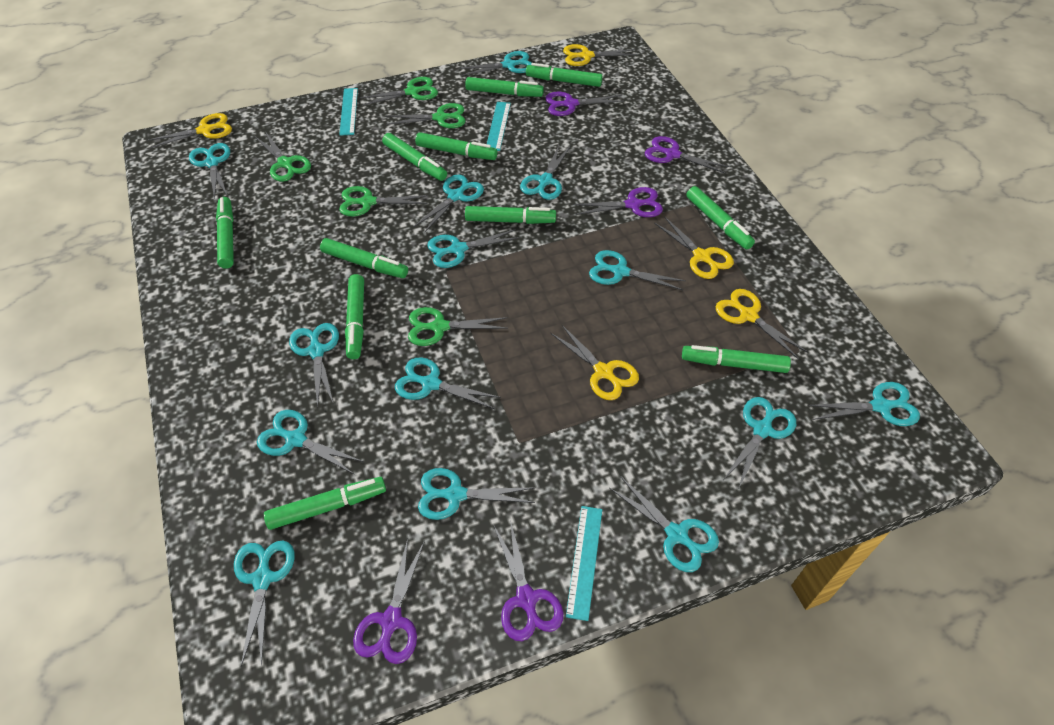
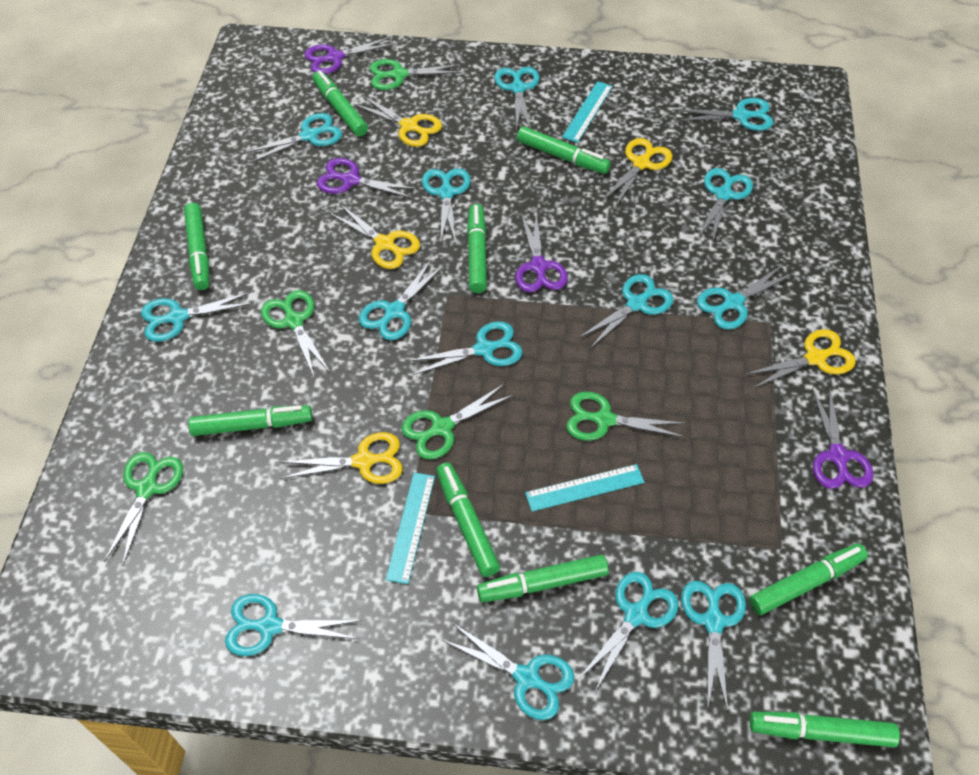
green marker: 11 -> 9
purple scissors: 5 -> 4

